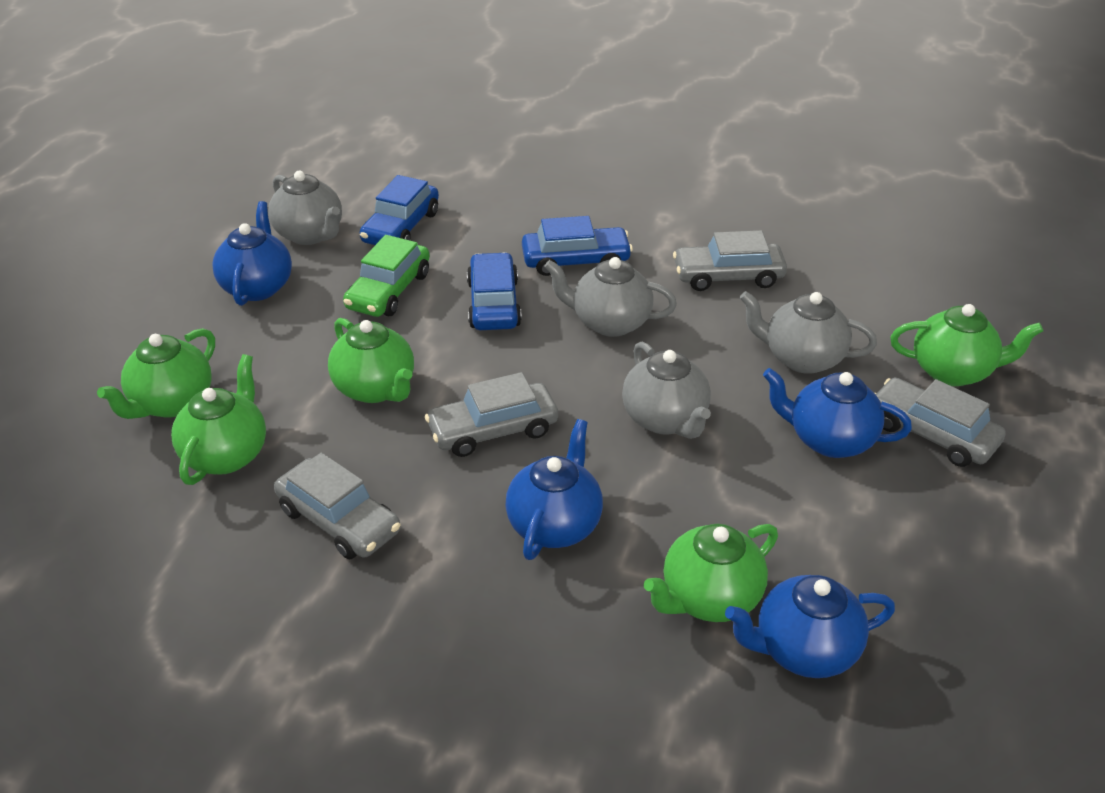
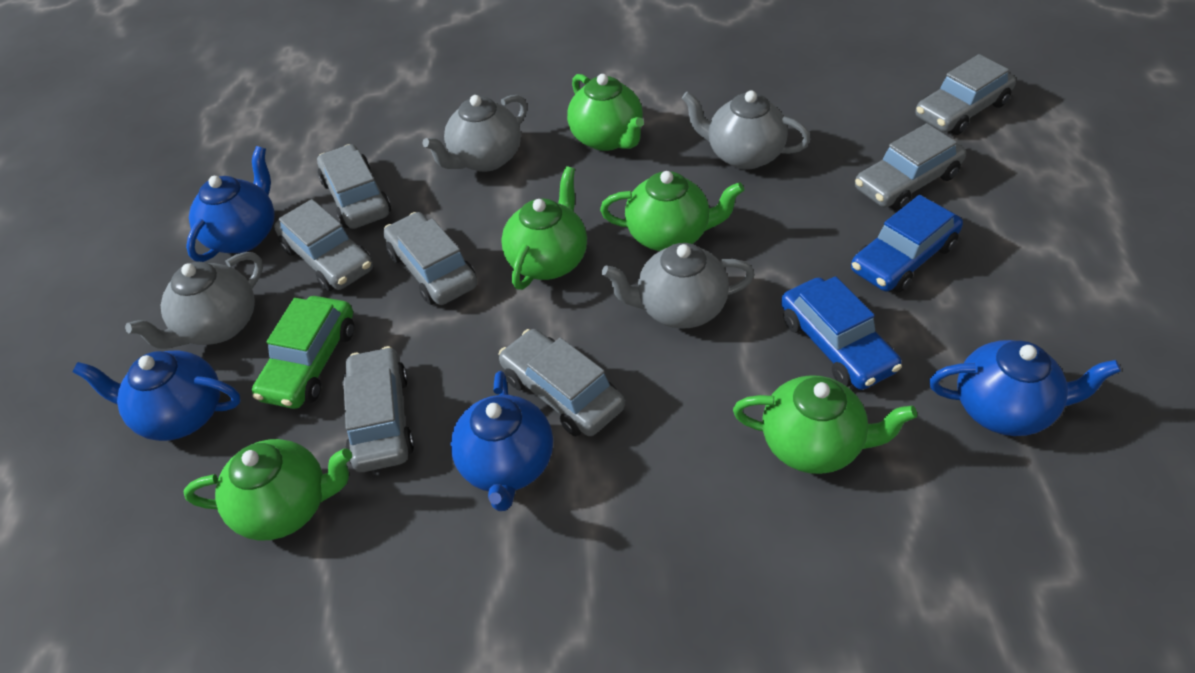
blue car: 3 -> 2
grey car: 4 -> 7

